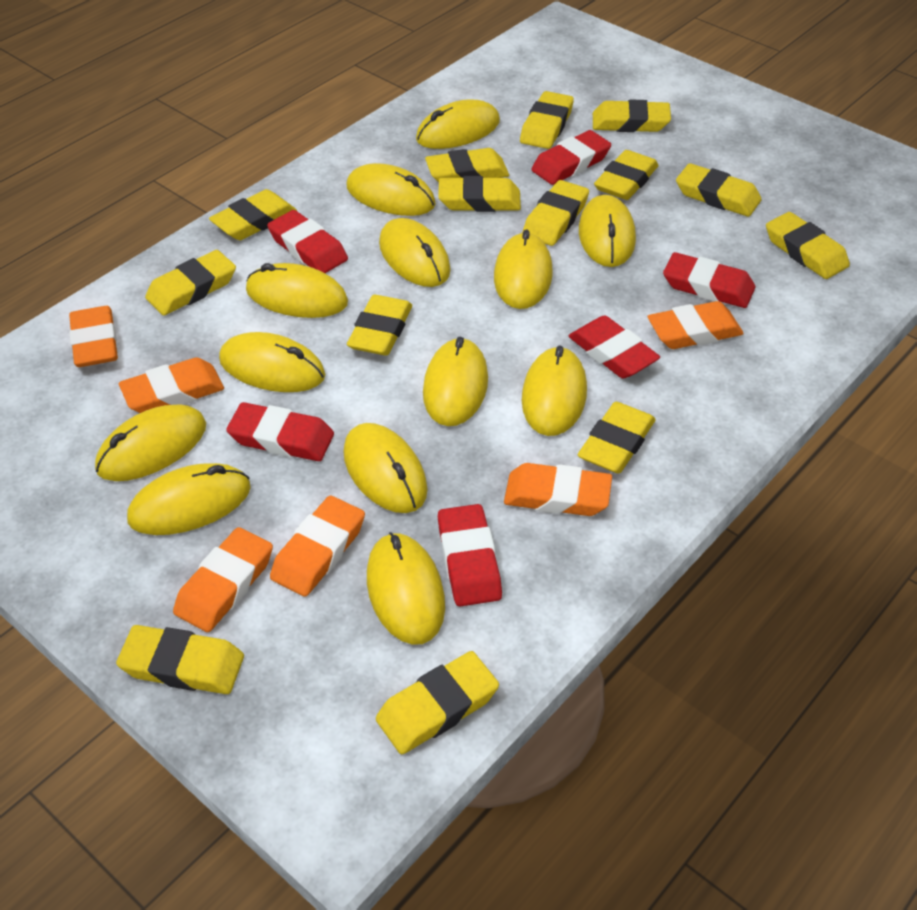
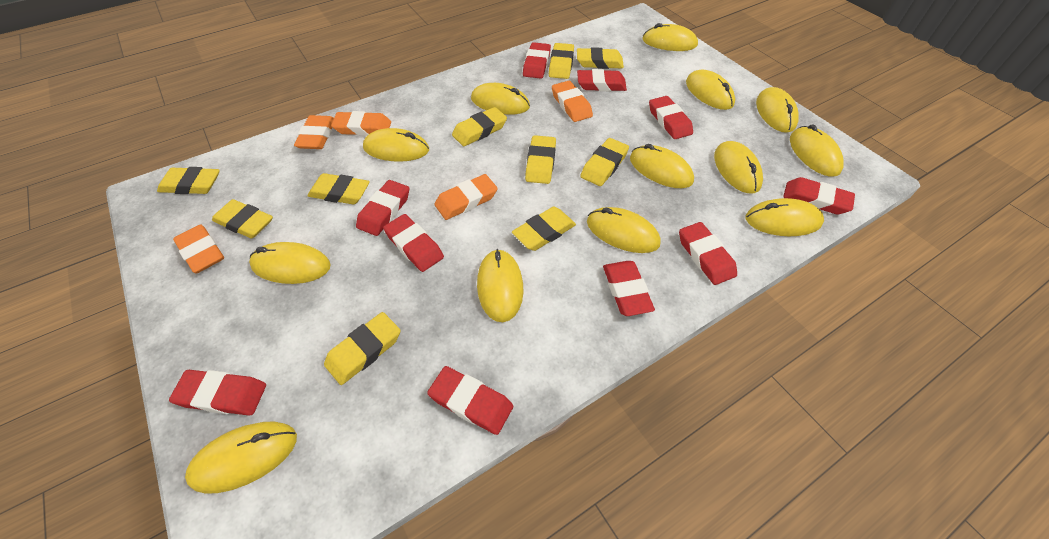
orange eraser: 6 -> 5
red eraser: 6 -> 10
yellow eraser: 14 -> 10

